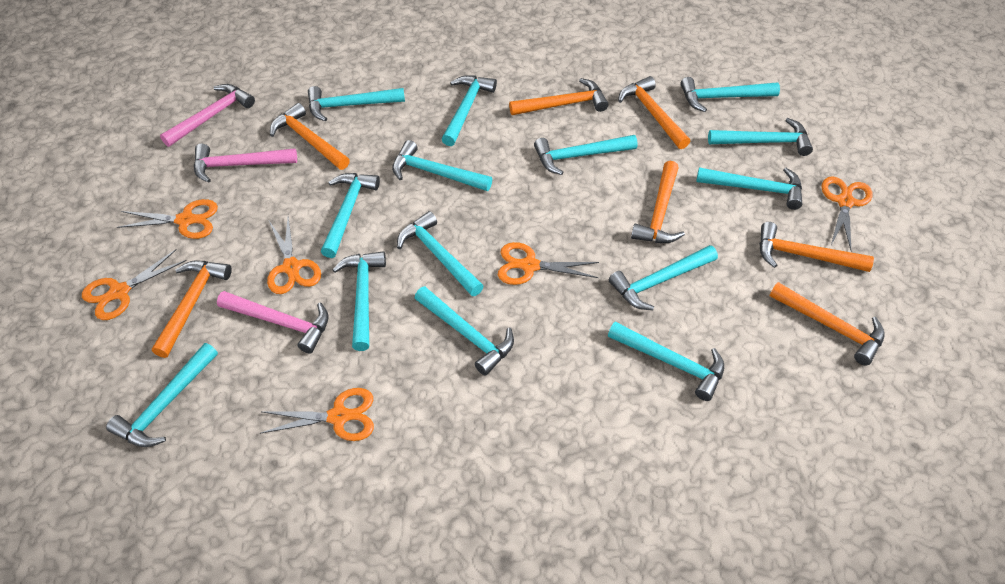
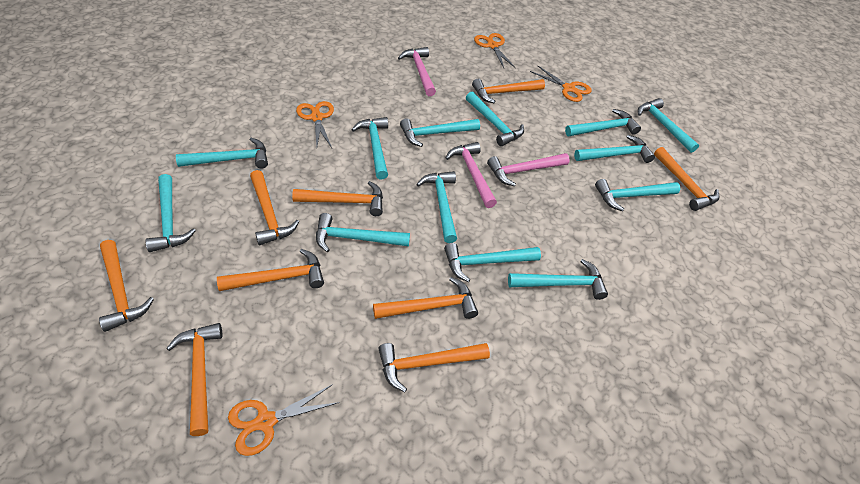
orange hammer: 7 -> 9
orange scissors: 6 -> 4
turquoise hammer: 14 -> 13

